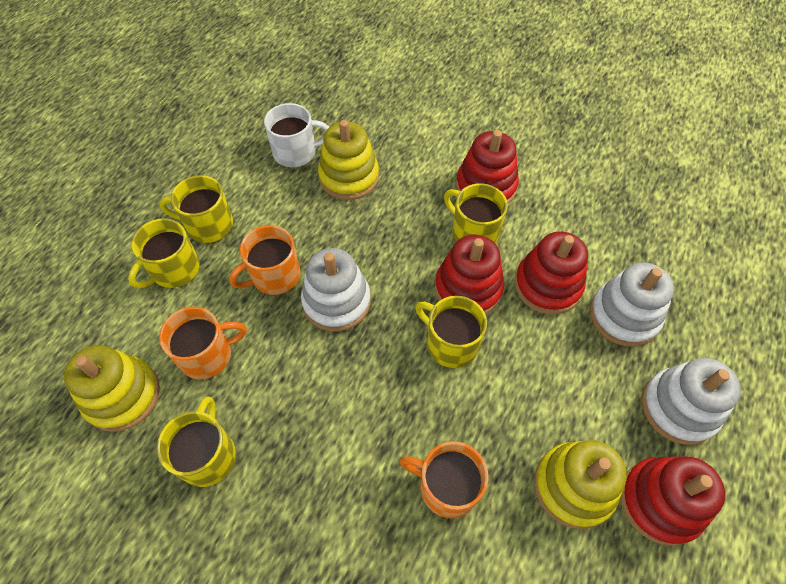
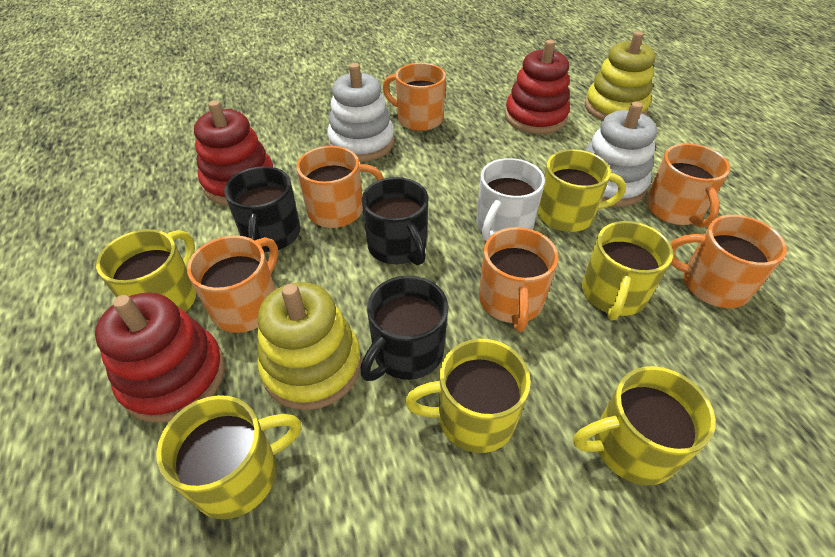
black mug: 0 -> 3
orange mug: 3 -> 6
red stacking toy: 4 -> 3
white stacking toy: 3 -> 2
yellow mug: 5 -> 6
yellow stacking toy: 3 -> 2

